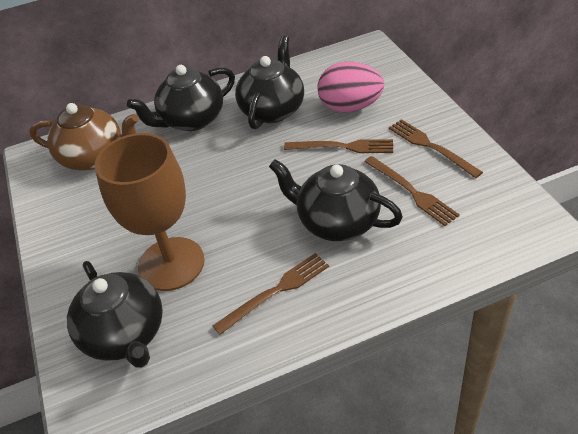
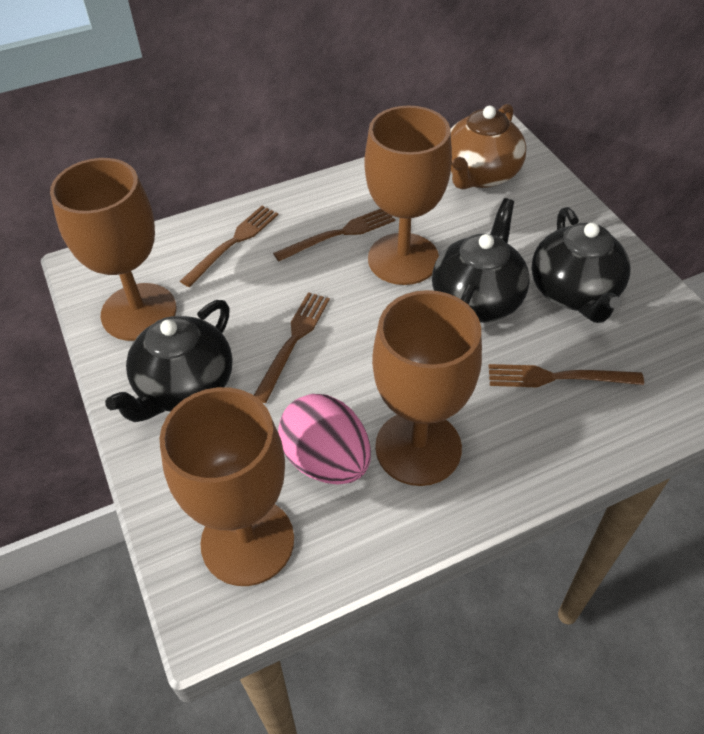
black teapot: 4 -> 3
brown goblet: 1 -> 4

